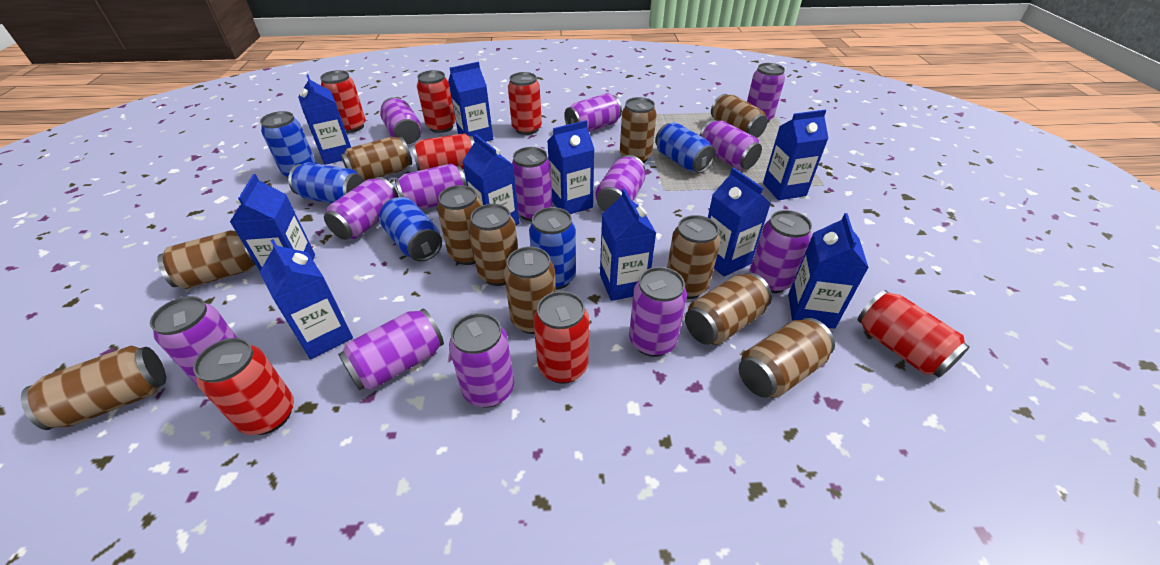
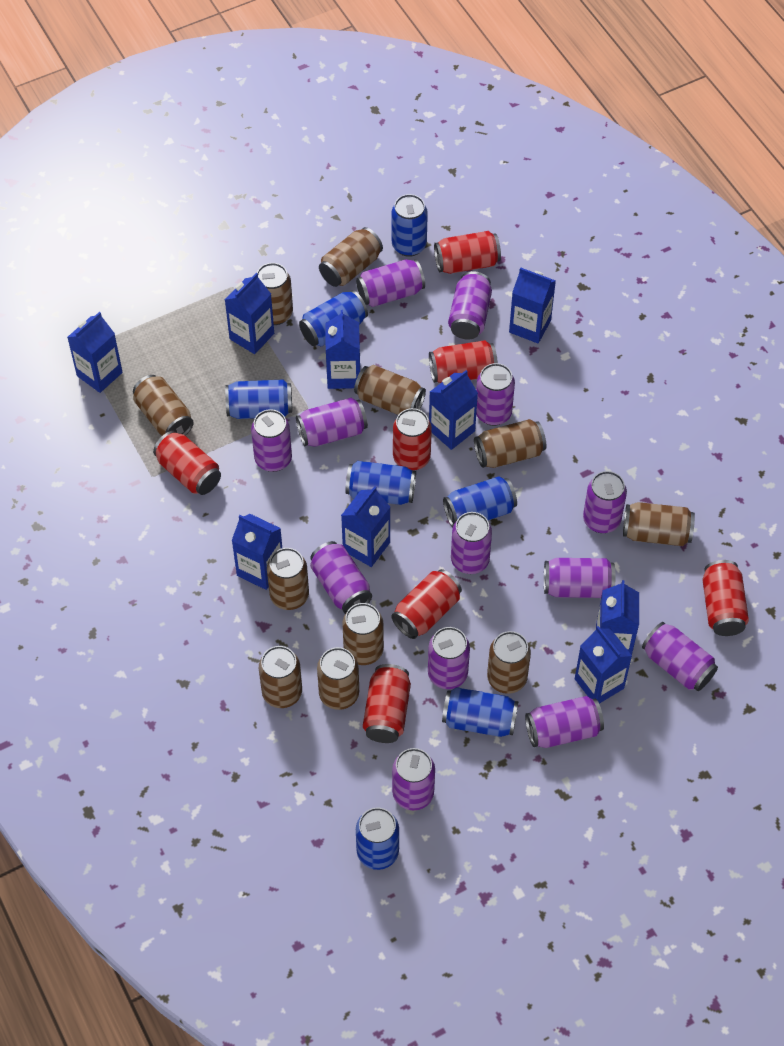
blue can: 5 -> 7
blue carton: 10 -> 9

